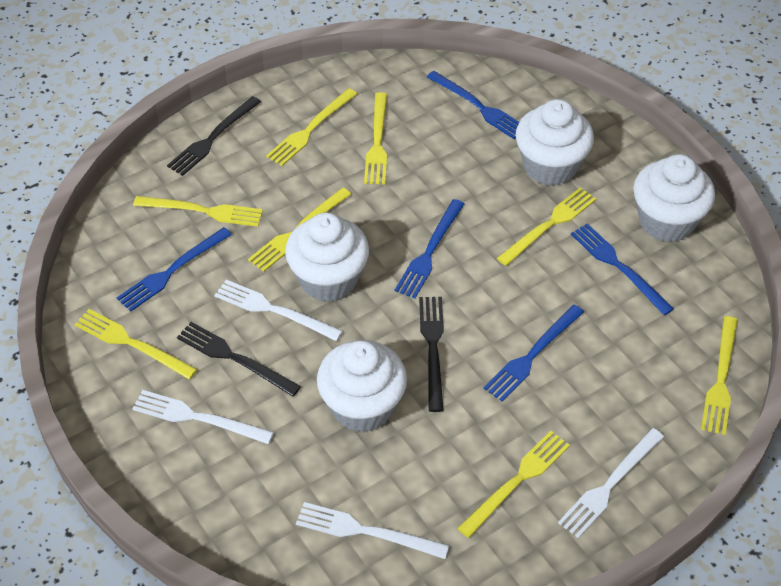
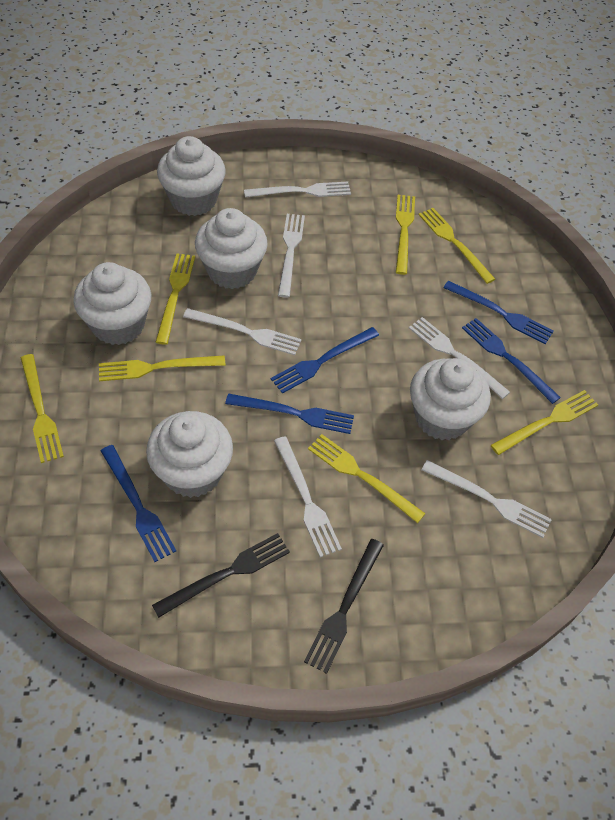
black fork: 3 -> 2
white cupcake: 4 -> 5
white fork: 4 -> 6
yellow fork: 8 -> 7

